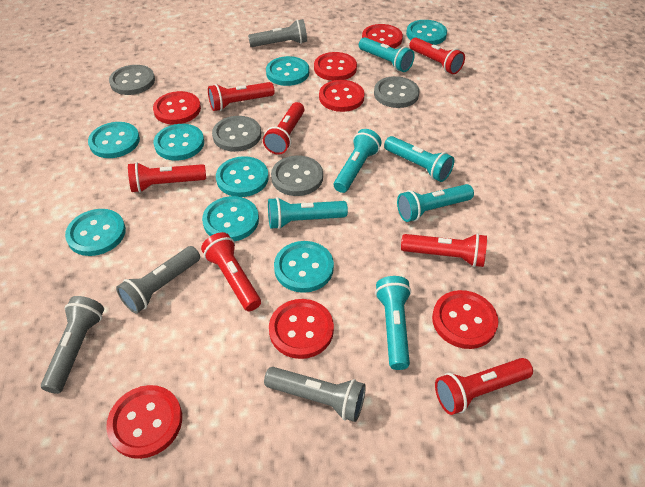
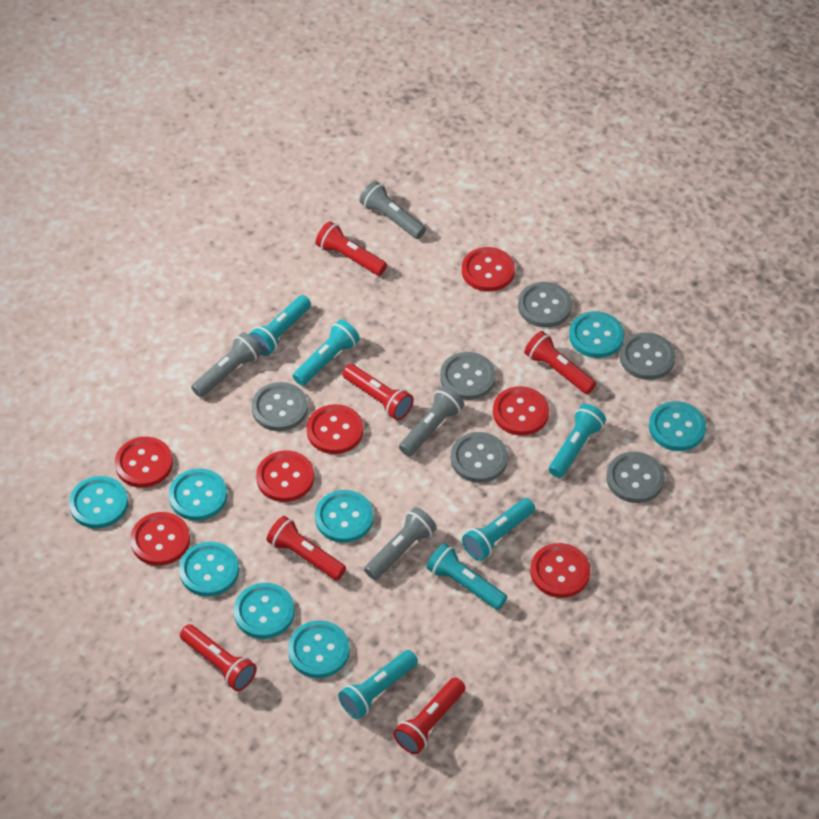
grey button: 4 -> 6
red flashlight: 7 -> 6

